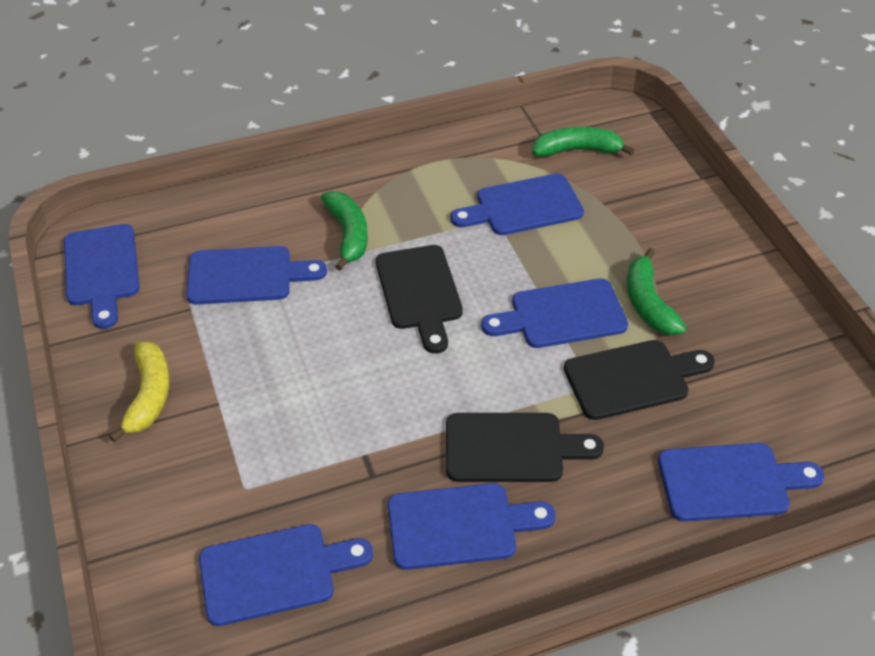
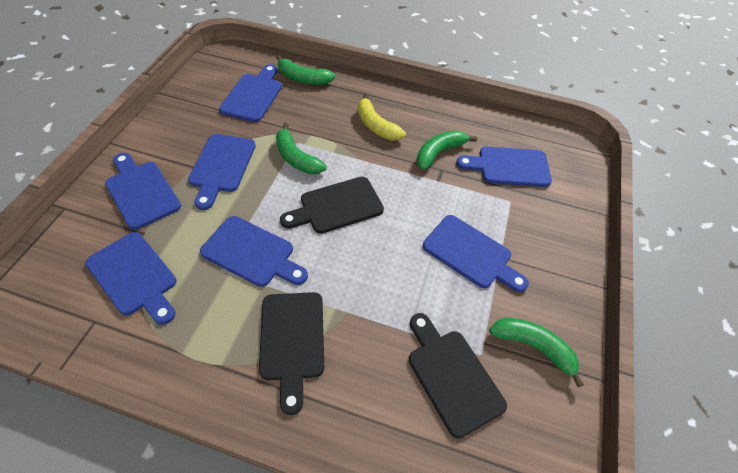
green banana: 3 -> 4

